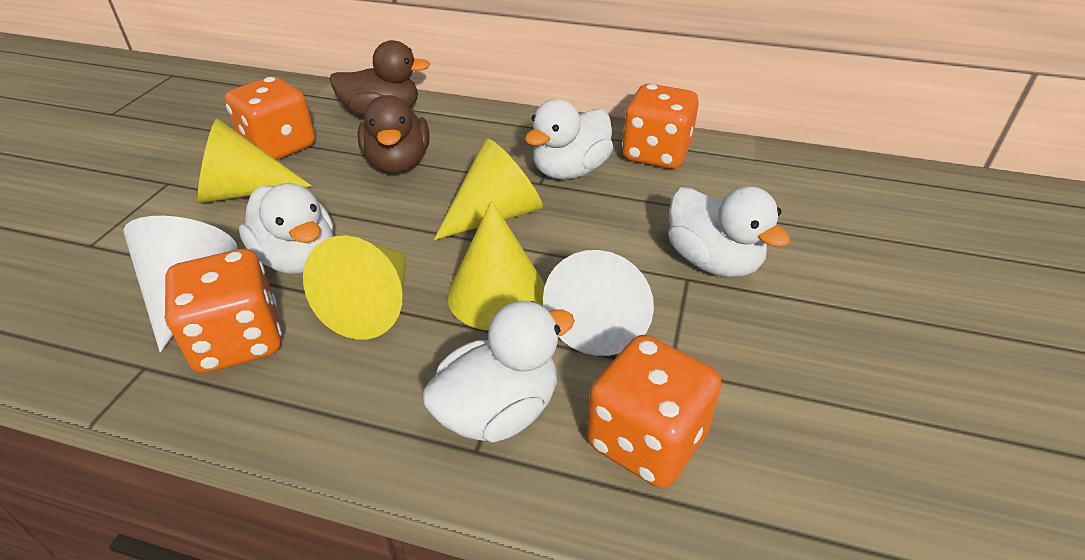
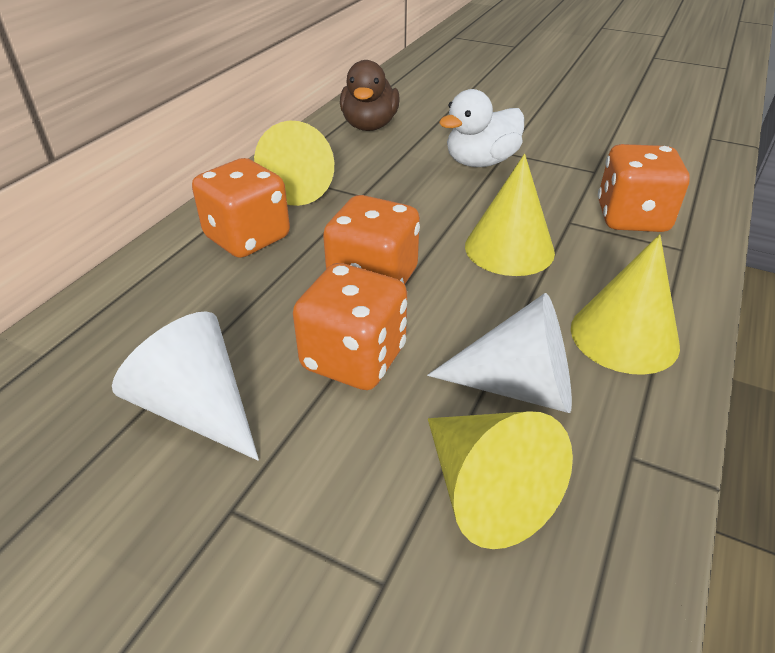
brown duck: 2 -> 1
white duck: 4 -> 1

